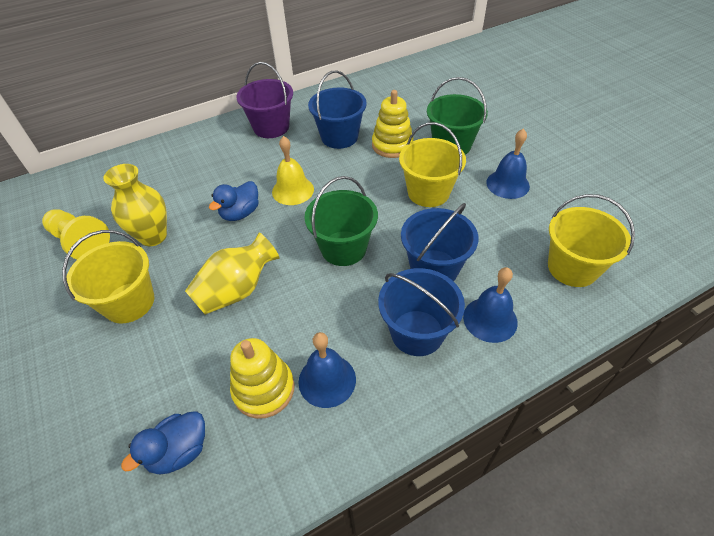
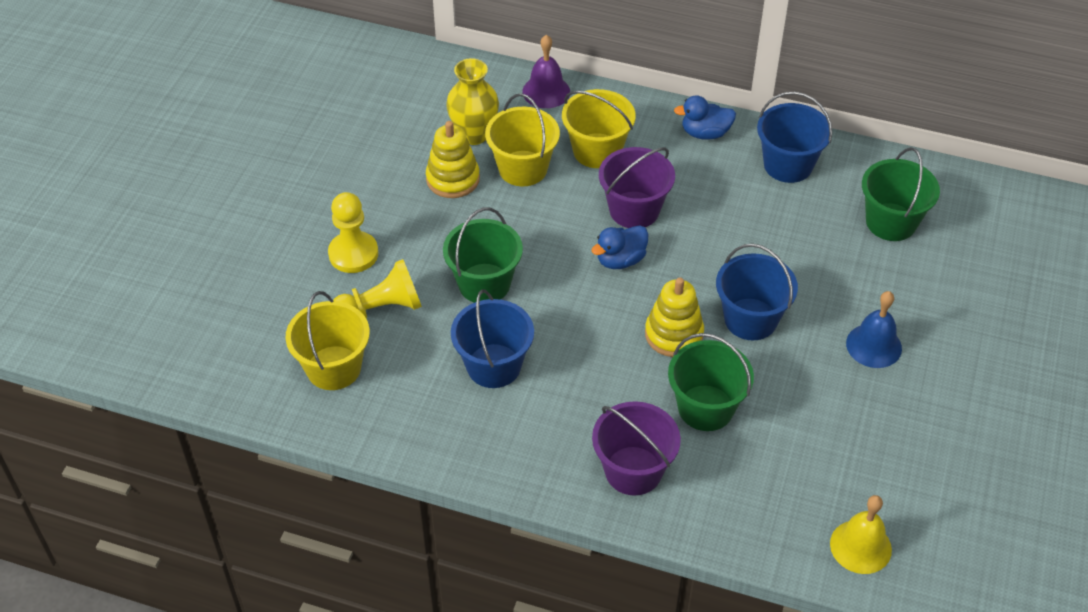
blue bell: 3 -> 1
green bucket: 2 -> 3
purple bell: 0 -> 1
purple bucket: 1 -> 2
yellow pawn: 1 -> 2
yellow vase: 2 -> 1

